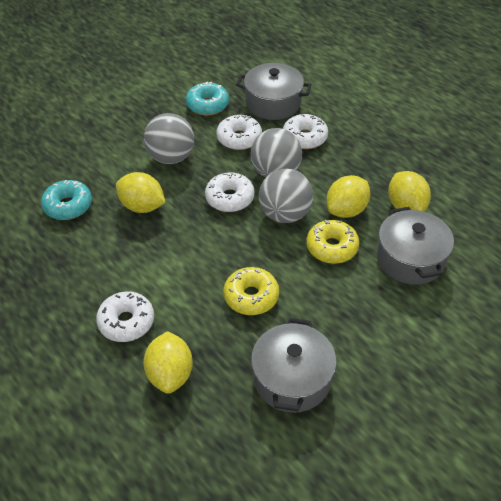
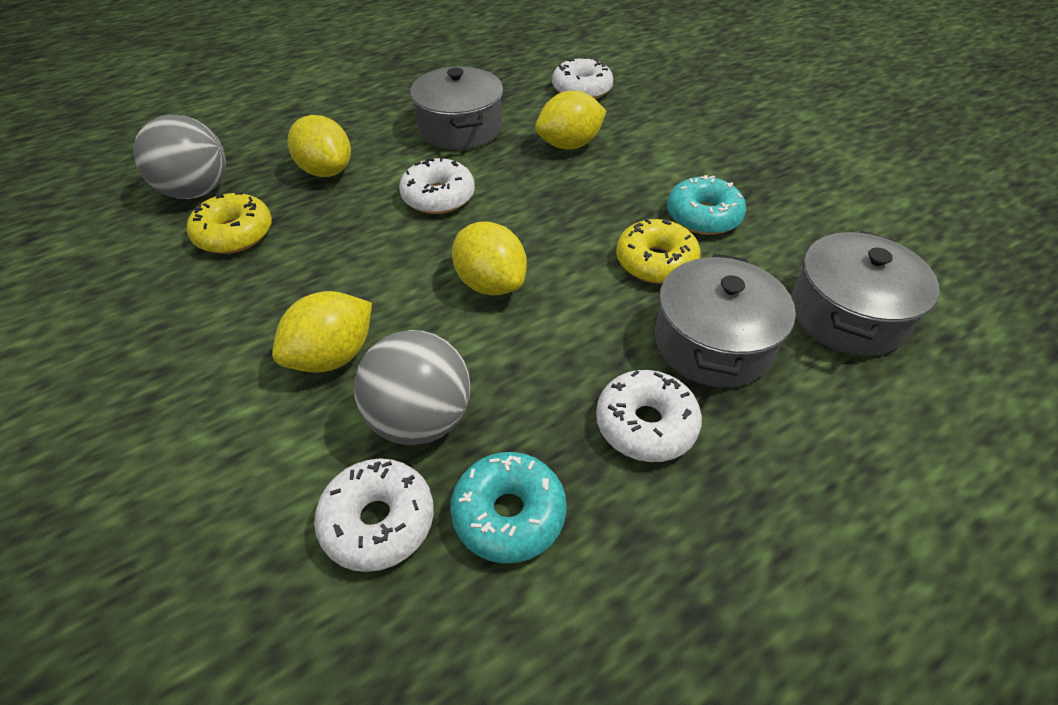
grey ball: 3 -> 2

